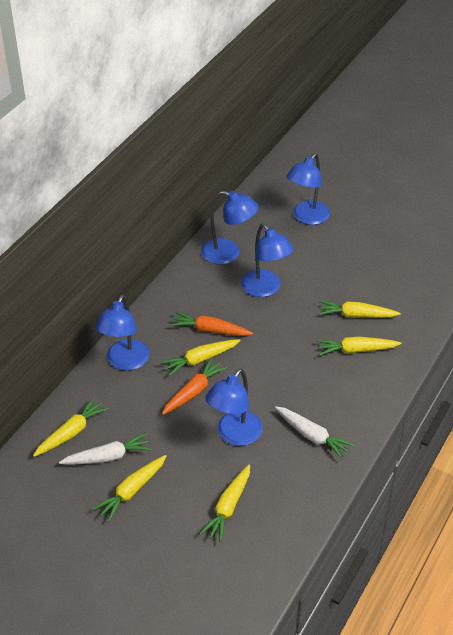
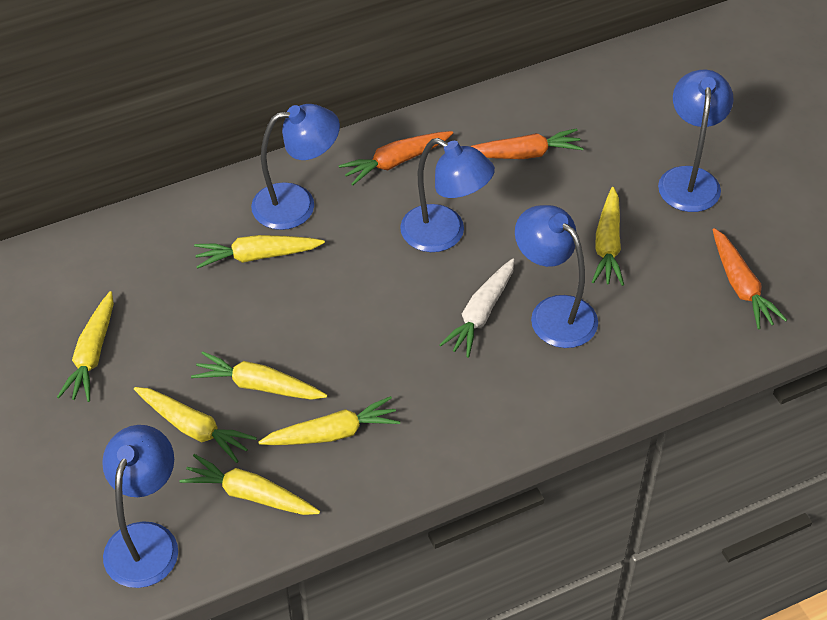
orange carrot: 2 -> 3
white carrot: 2 -> 1
yellow carrot: 6 -> 7

